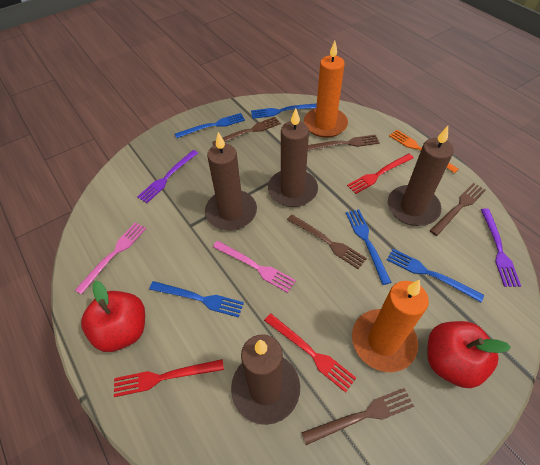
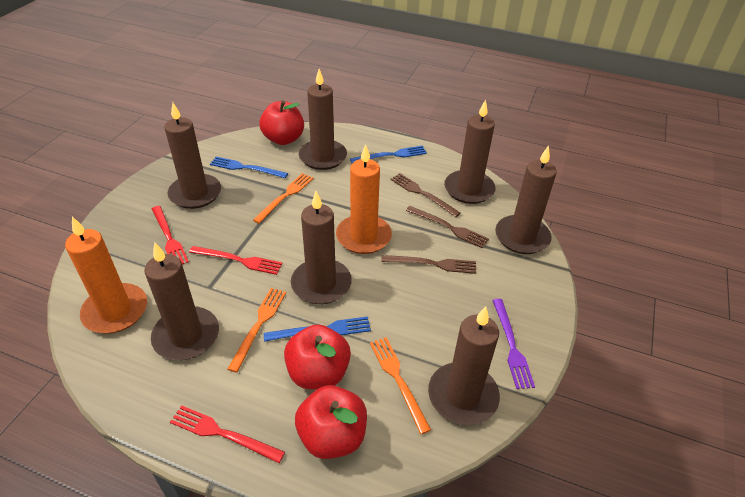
blue fork: 5 -> 3
brown candle: 4 -> 7
brown fork: 5 -> 3
orange fork: 1 -> 3
pink fork: 2 -> 0
purple fork: 2 -> 1
red apple: 2 -> 3

